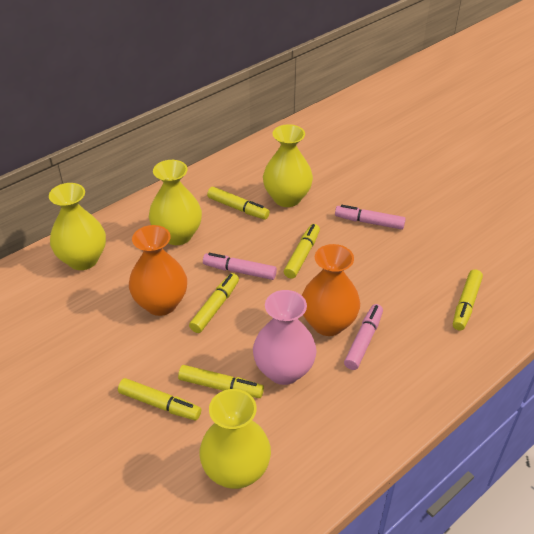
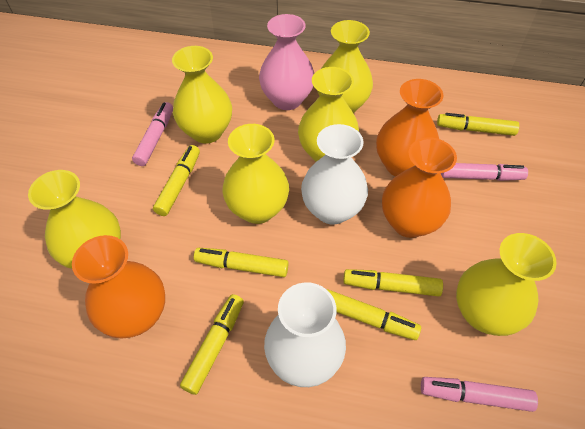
orange vase: 2 -> 3
white vase: 0 -> 2
yellow vase: 4 -> 6

